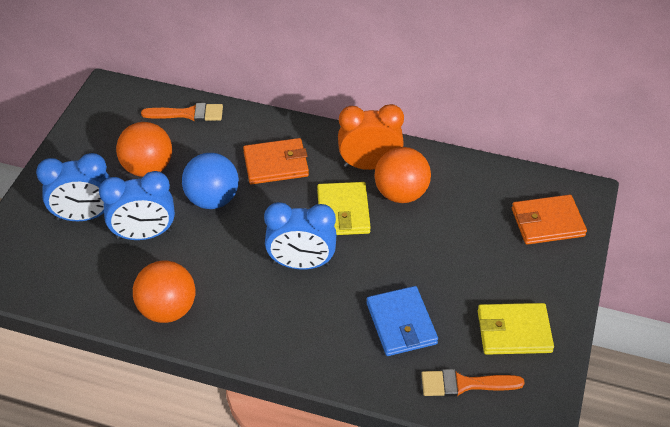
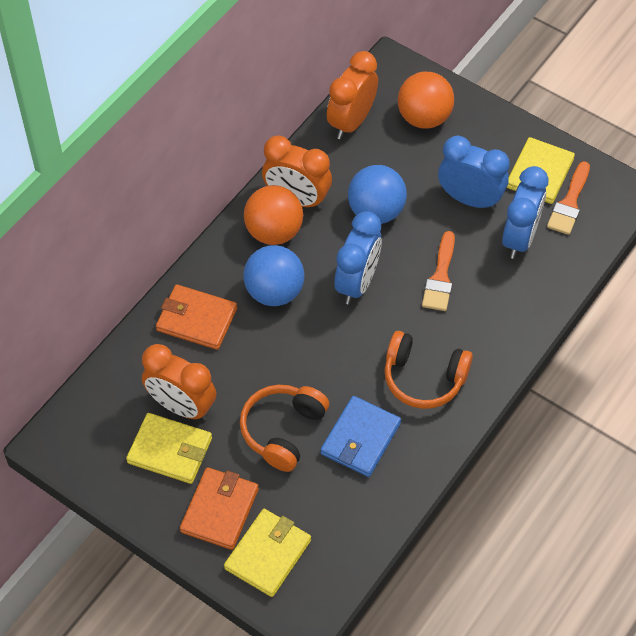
blue ball: 1 -> 2
orange ball: 3 -> 2
orange clock: 1 -> 3
orange headphones: 0 -> 2
yellow wallet: 2 -> 3

